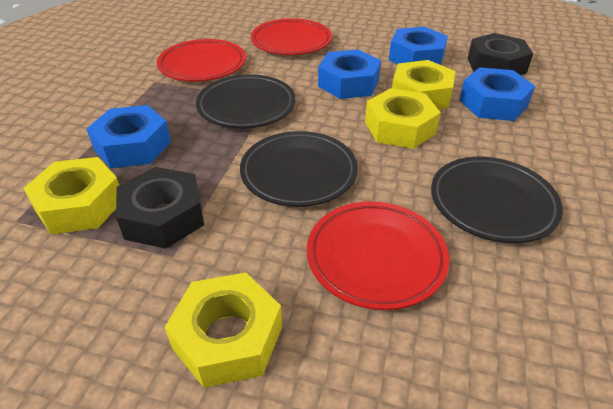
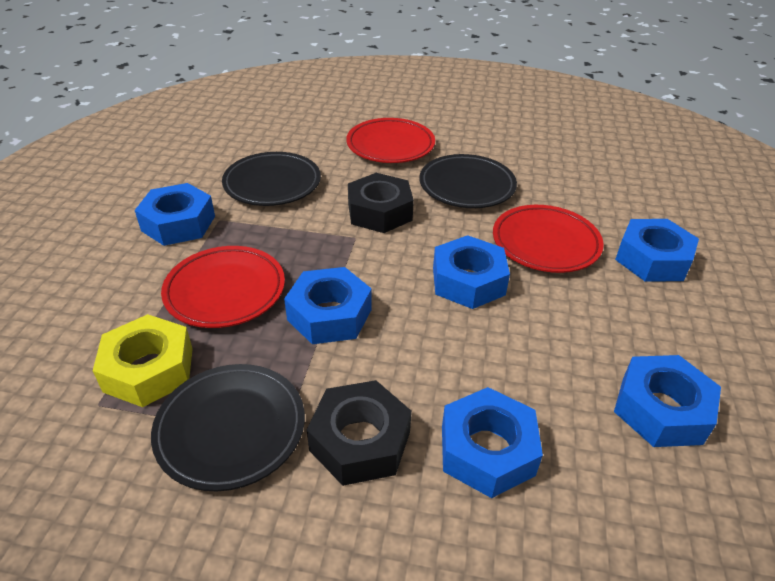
blue nut: 4 -> 6
yellow nut: 4 -> 1

